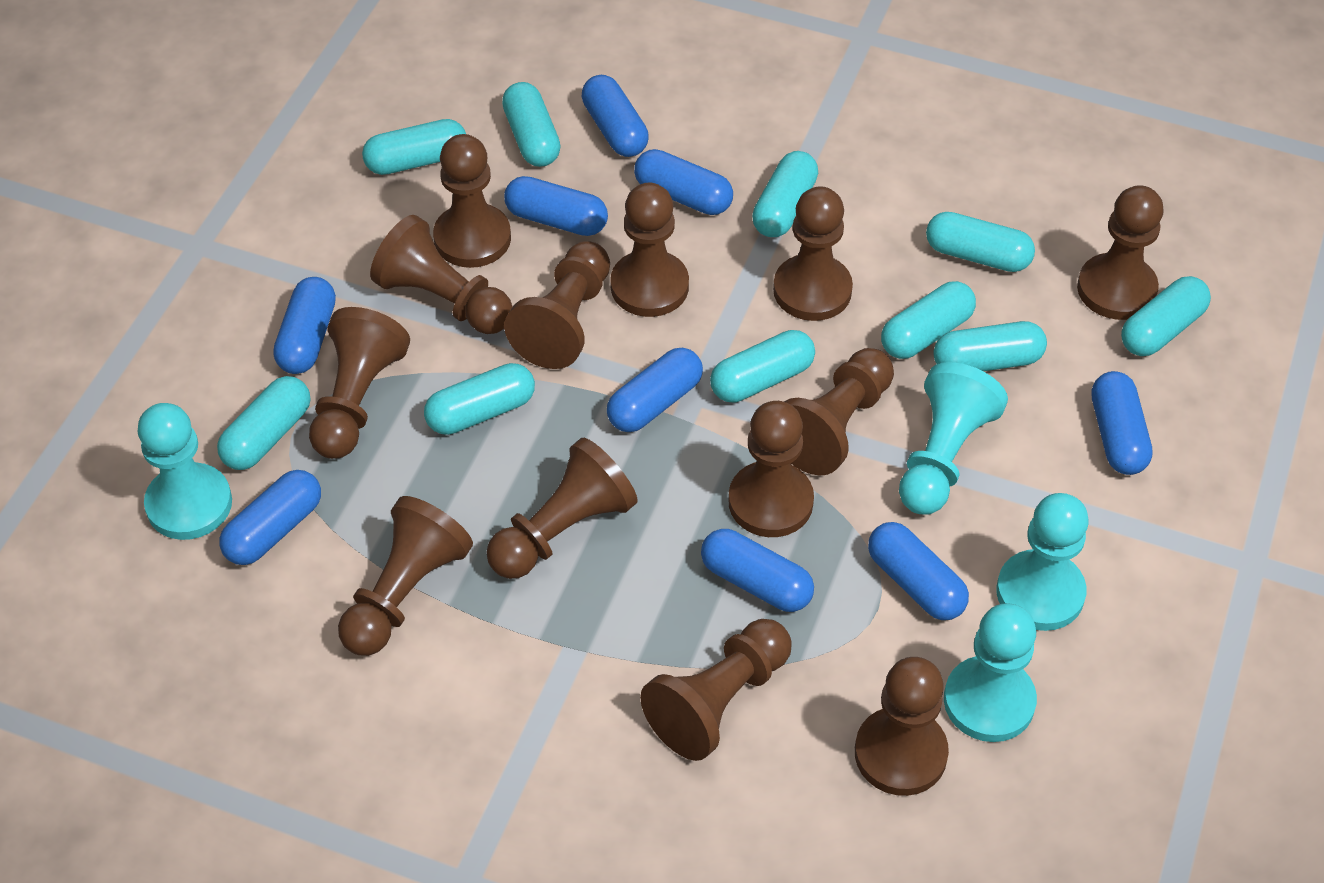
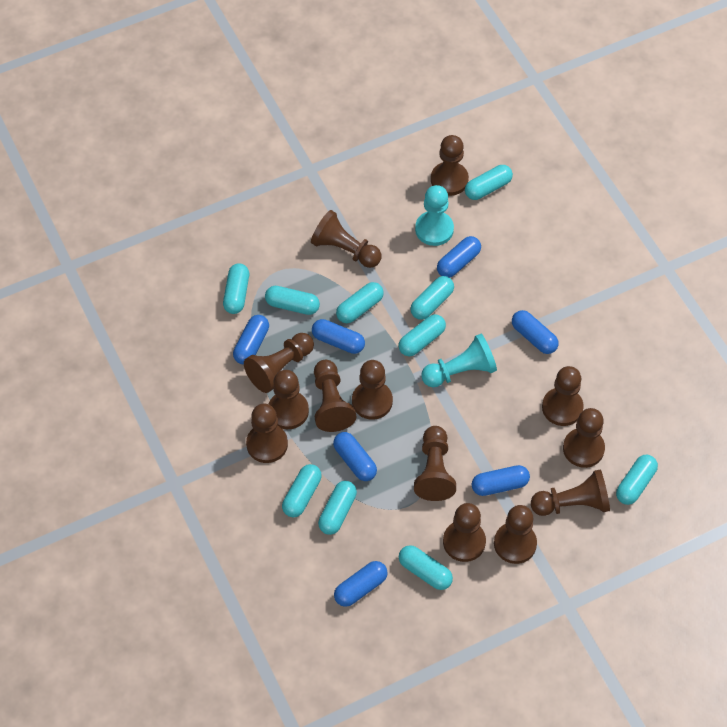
blue capsule: 9 -> 7
turquoise pawn: 4 -> 2

